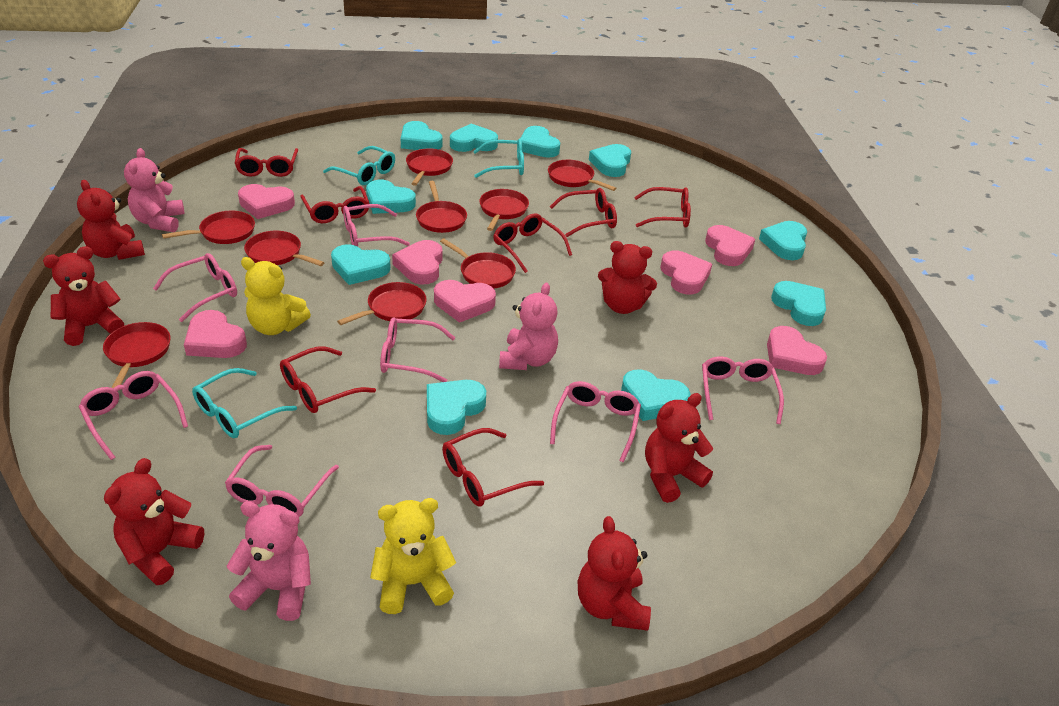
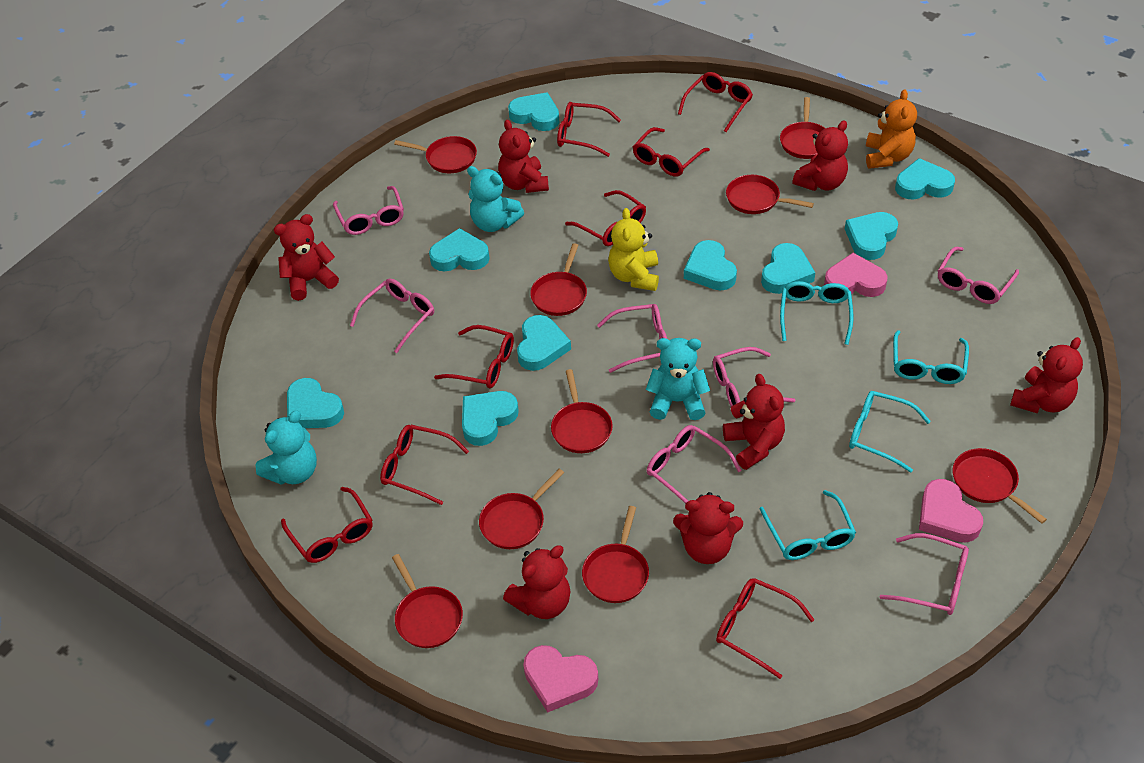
orange teddy bear: 0 -> 1
pink heart: 7 -> 3
pink teddy bear: 3 -> 0
red glasses: 7 -> 8
red teddy bear: 6 -> 7
turquoise glasses: 3 -> 4
turquoise heart: 10 -> 9
turquoise teddy bear: 0 -> 3
yellow teddy bear: 2 -> 1

